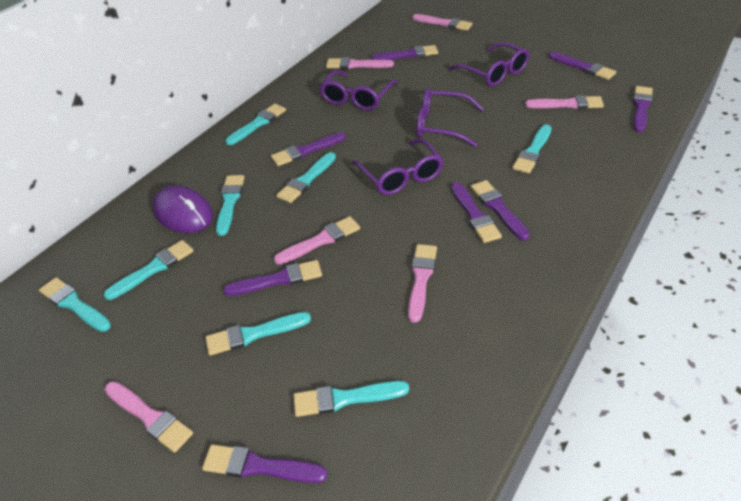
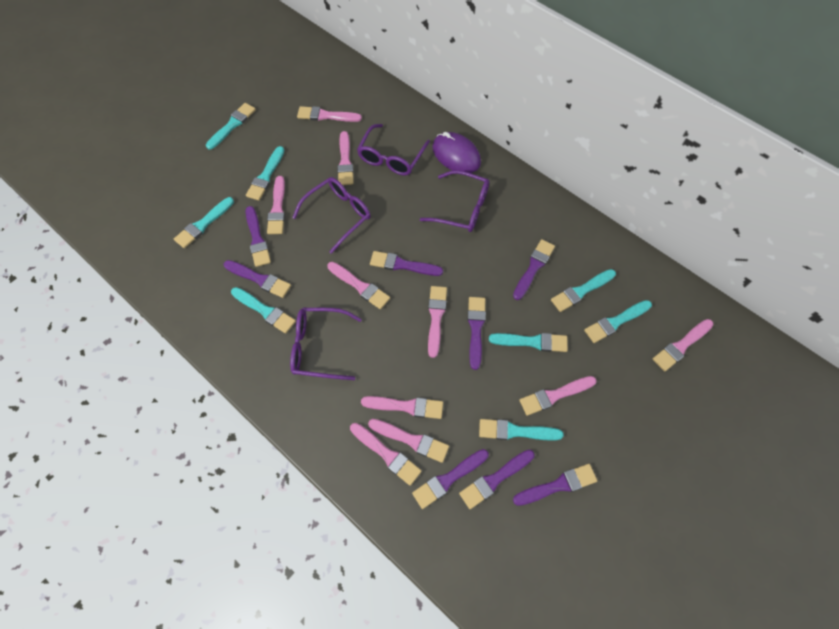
pink brush: 6 -> 10

